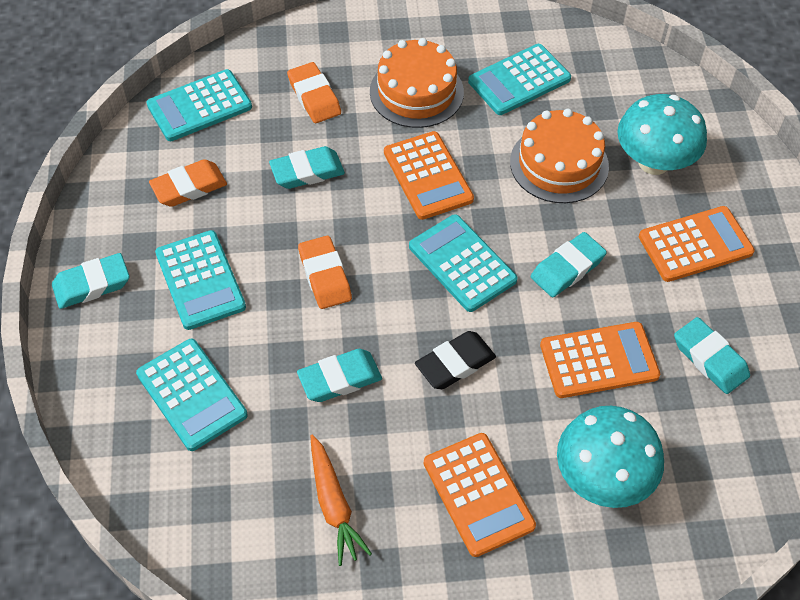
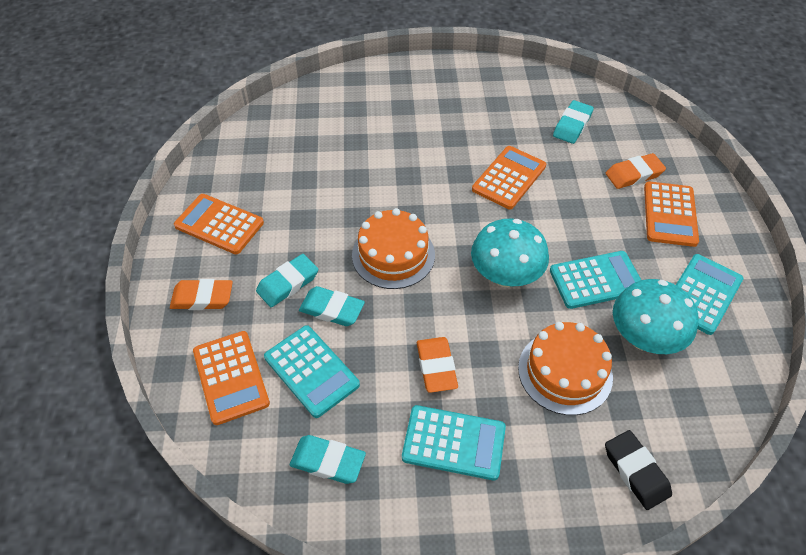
orange carrot: 1 -> 0
turquoise calculator: 5 -> 4
turquoise eraser: 5 -> 4

